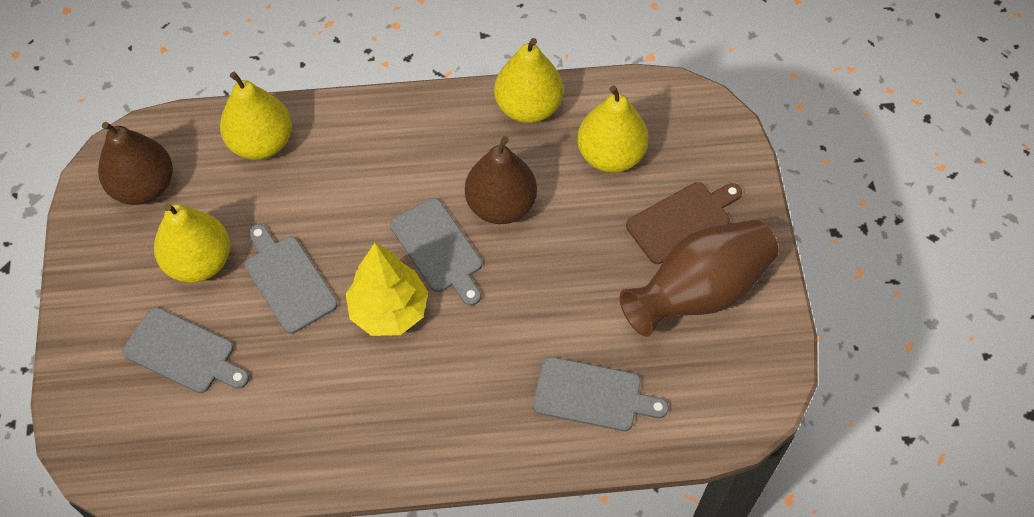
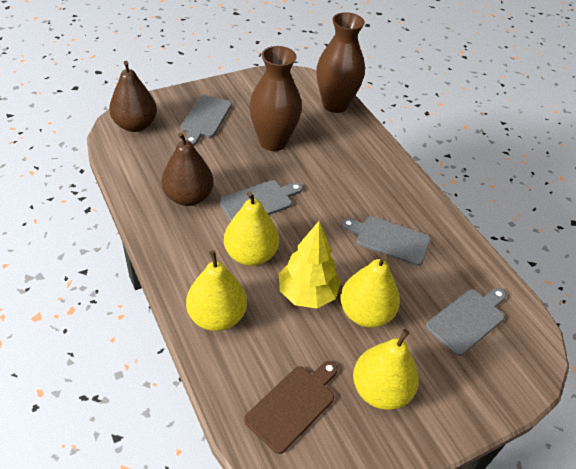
brown vase: 1 -> 2

